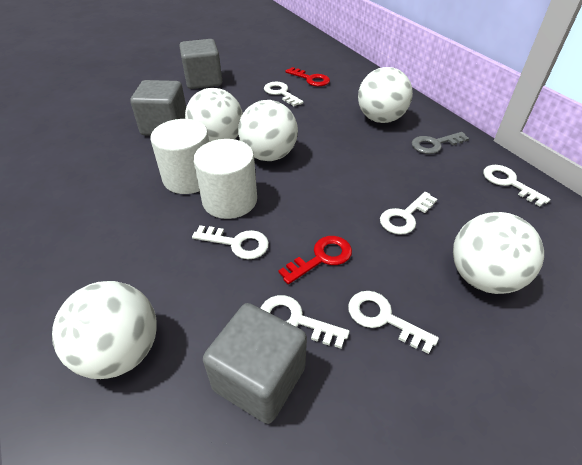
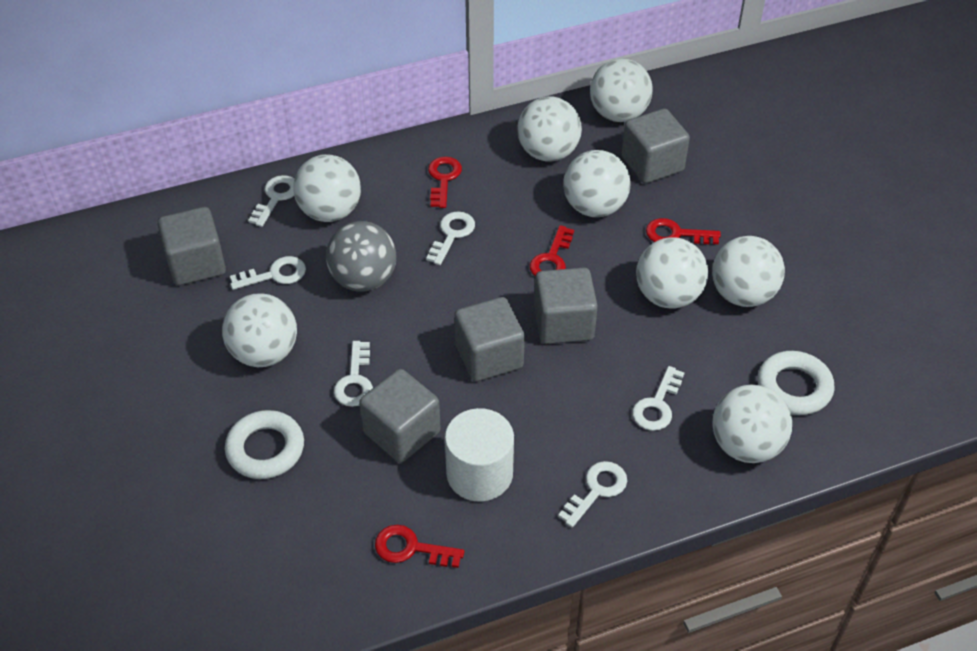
grey ball: 0 -> 1
grey cube: 3 -> 5
grey key: 1 -> 0
red key: 2 -> 4
white ball: 5 -> 8
white cylinder: 2 -> 1
white ring: 0 -> 2

